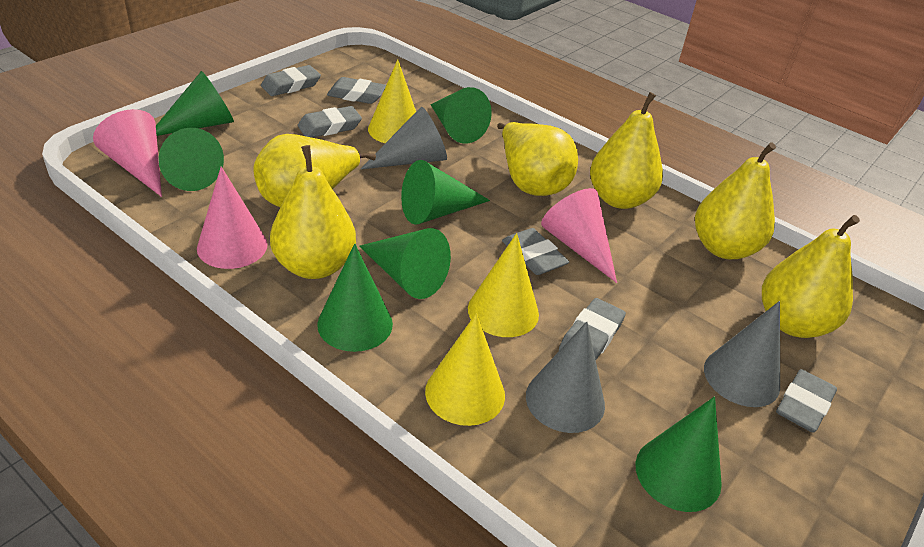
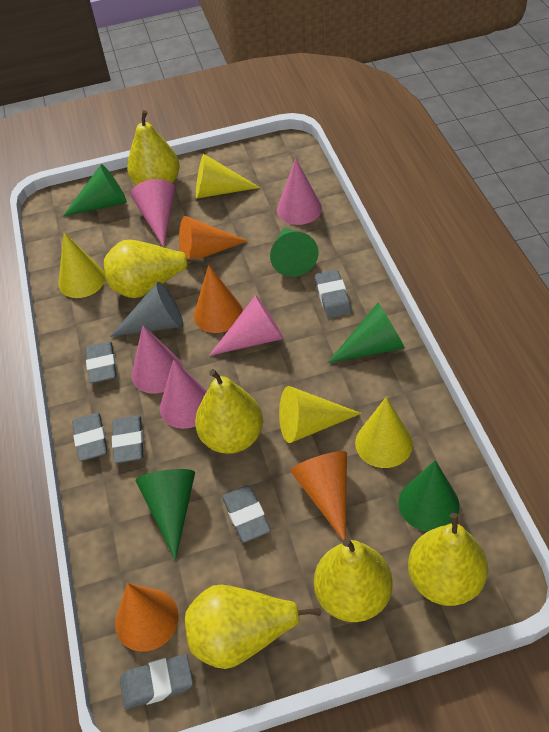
green cone: 7 -> 5
grey cone: 3 -> 1
orange cone: 0 -> 4
pink cone: 3 -> 5
yellow cone: 3 -> 4

